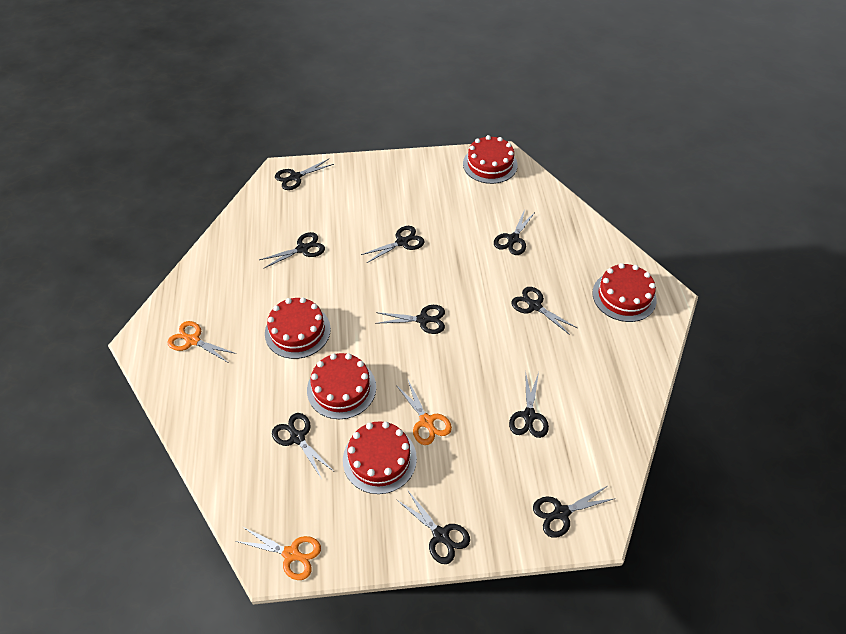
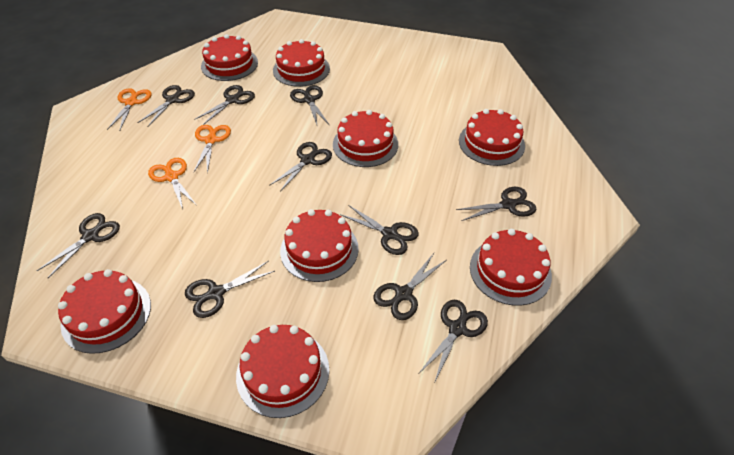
red cake: 5 -> 8

